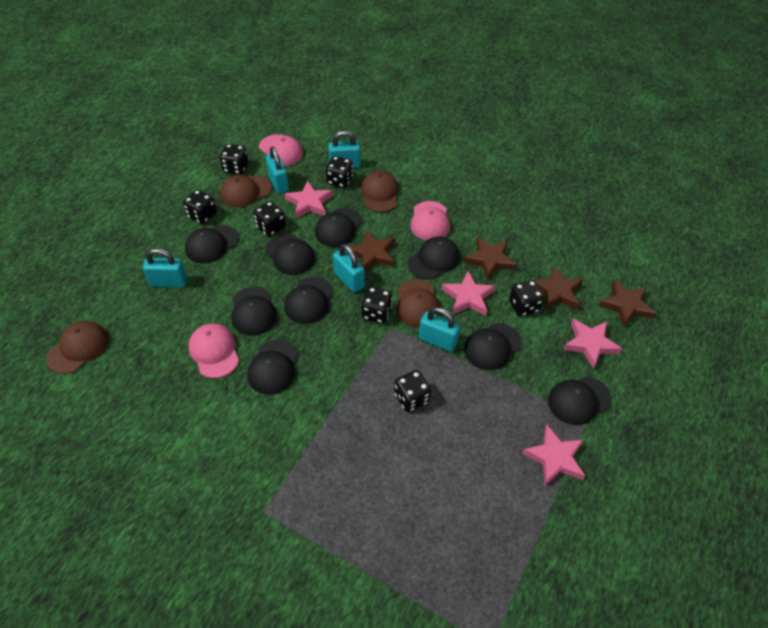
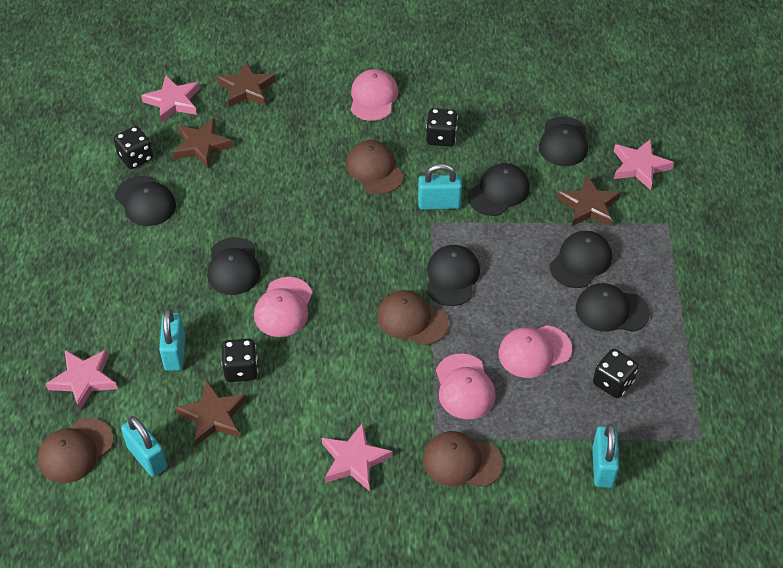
black cap: 9 -> 7
black dice: 7 -> 4
pink cap: 3 -> 4
turquoise padlock: 5 -> 4

